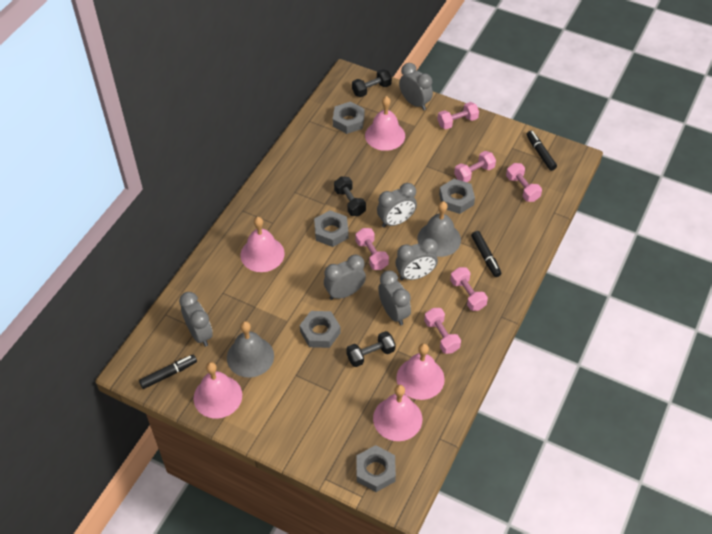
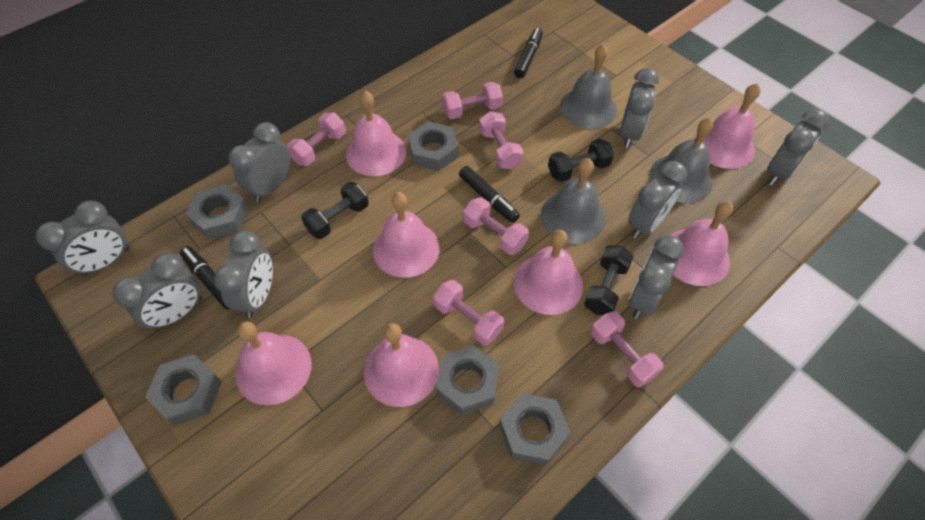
grey bell: 2 -> 3
grey clock: 6 -> 8
pink bell: 5 -> 7

